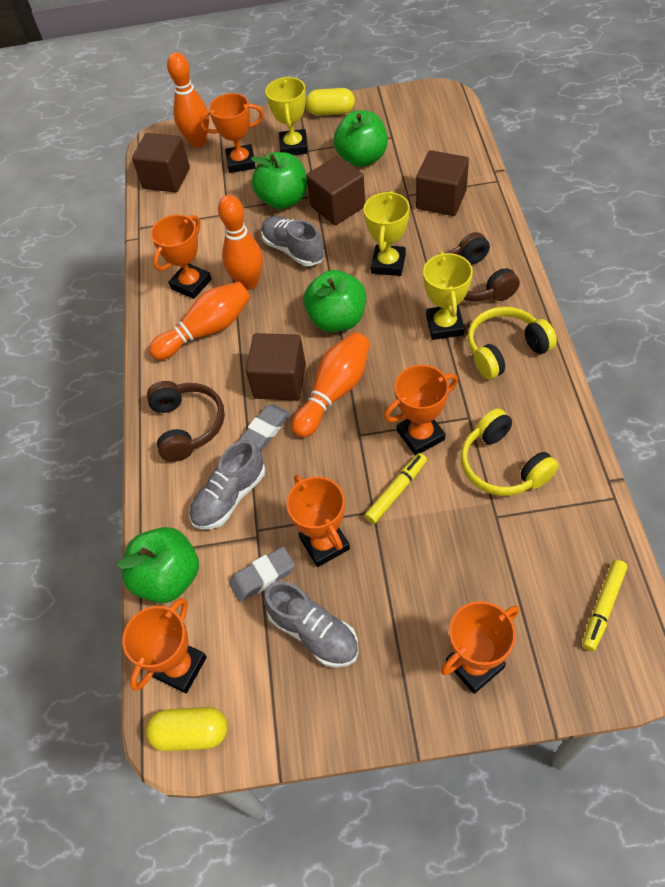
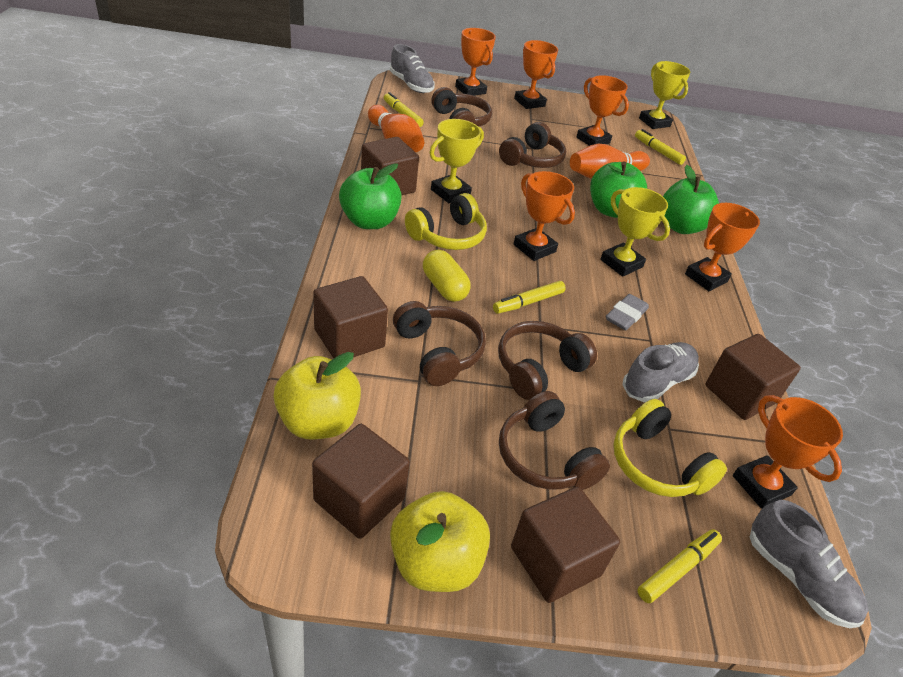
brown cube: 4 -> 5
brown headphones: 2 -> 5
green apple: 4 -> 3
grey eraser: 2 -> 1
orange bowling pin: 4 -> 2
yellow apple: 0 -> 2
yellow capsule: 2 -> 1
yellow marker: 2 -> 4

